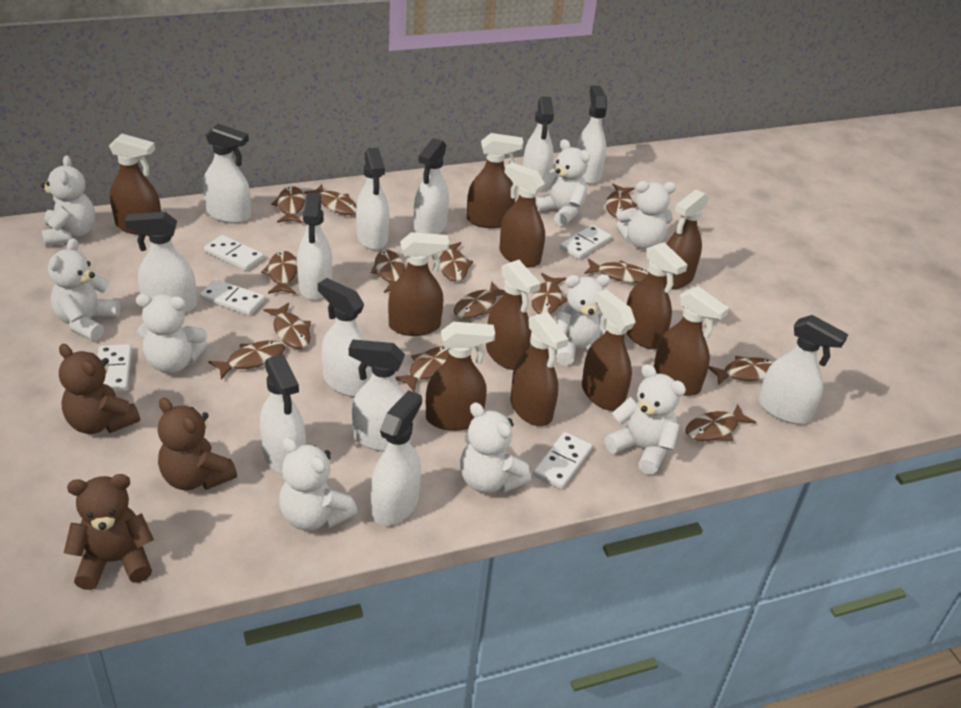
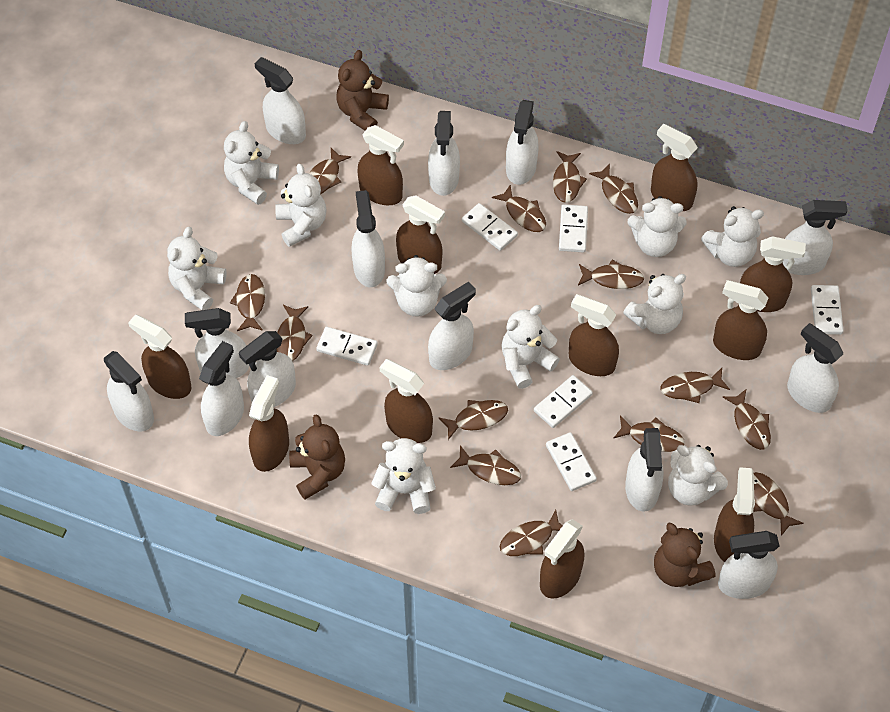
white domino: 5 -> 6
white spray bottle: 12 -> 13
white teddy bear: 9 -> 10

